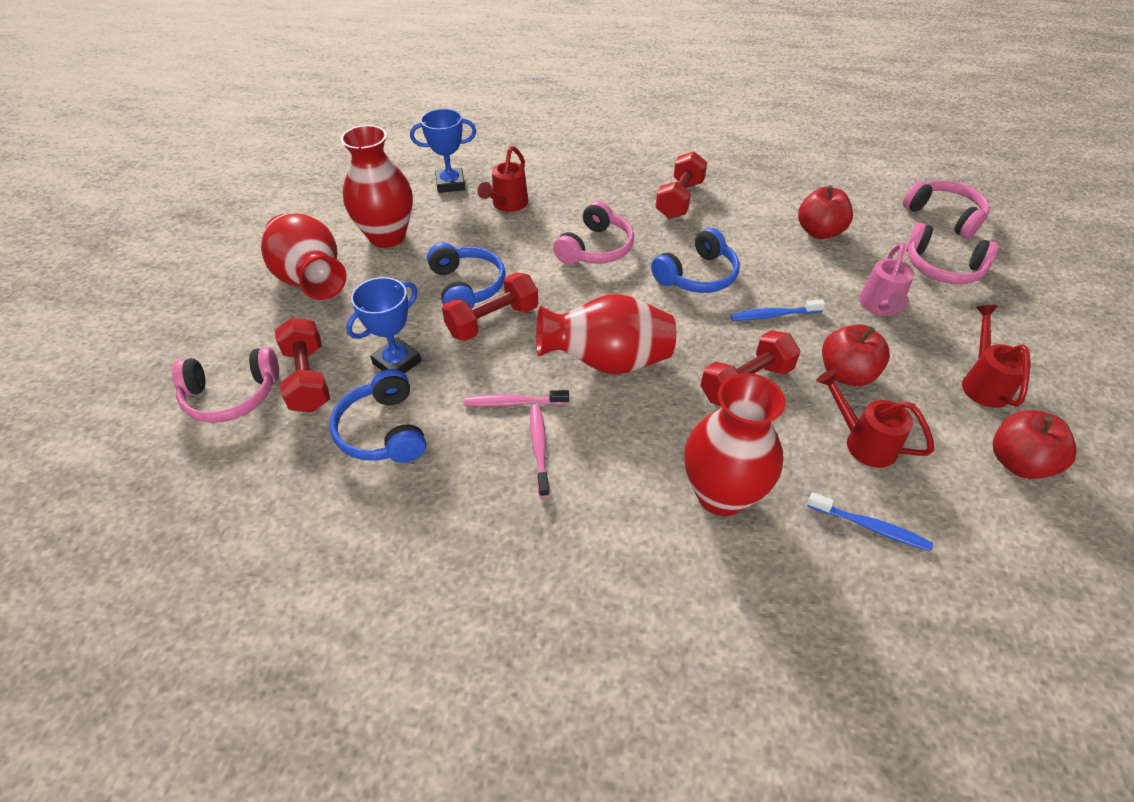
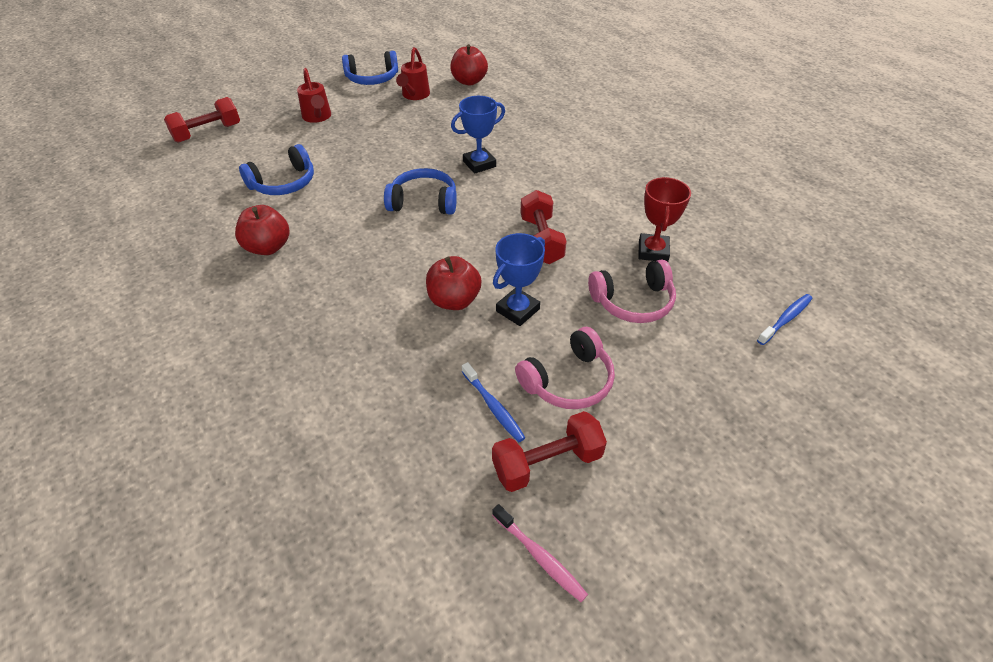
pink headphones: 4 -> 2
pink toothbrush: 2 -> 1
pink watering can: 1 -> 0
red dumbbell: 4 -> 3
red trophy: 0 -> 1
red vase: 4 -> 0
red watering can: 3 -> 2

